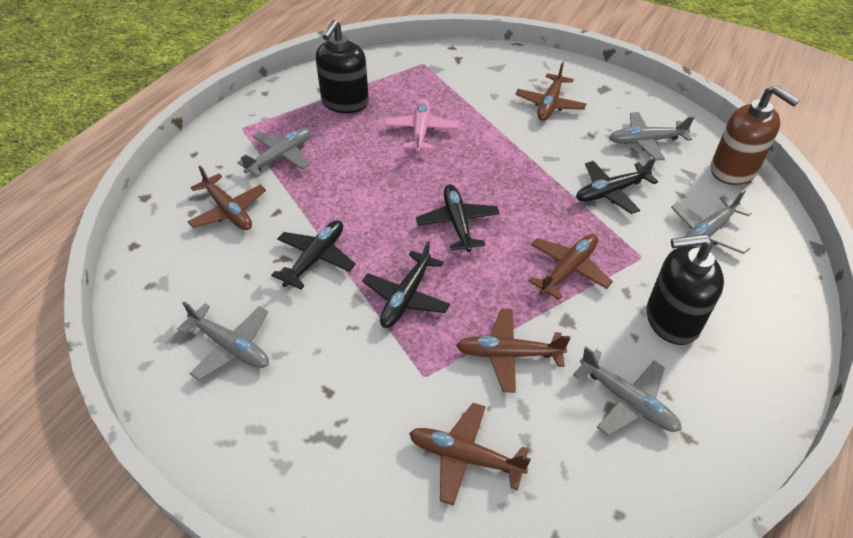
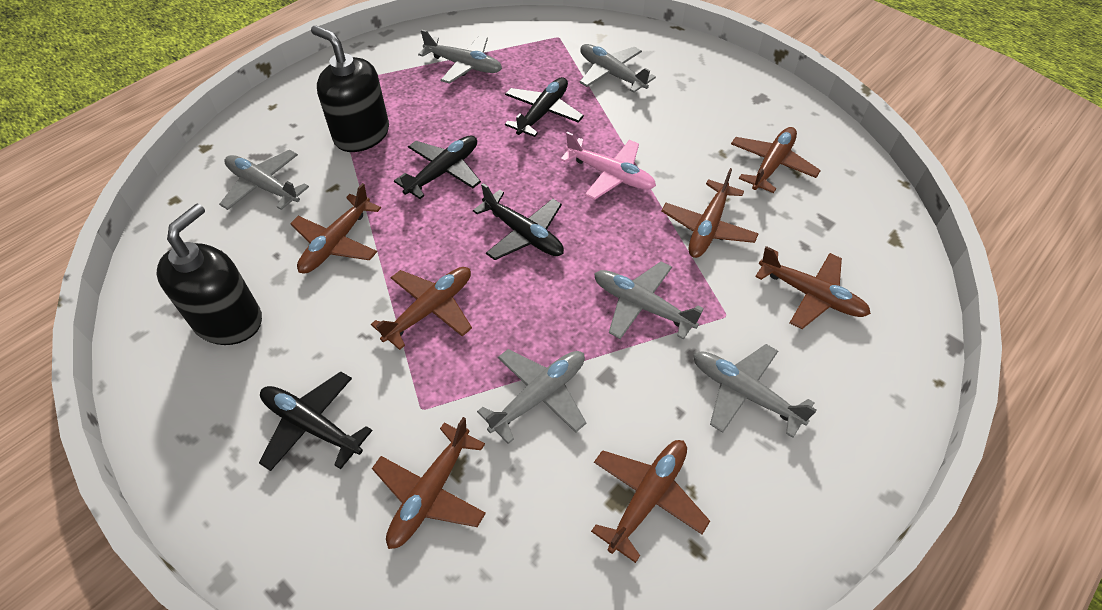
brown plane: 5 -> 7
brown soap dispenser: 1 -> 0
grey plane: 5 -> 6

